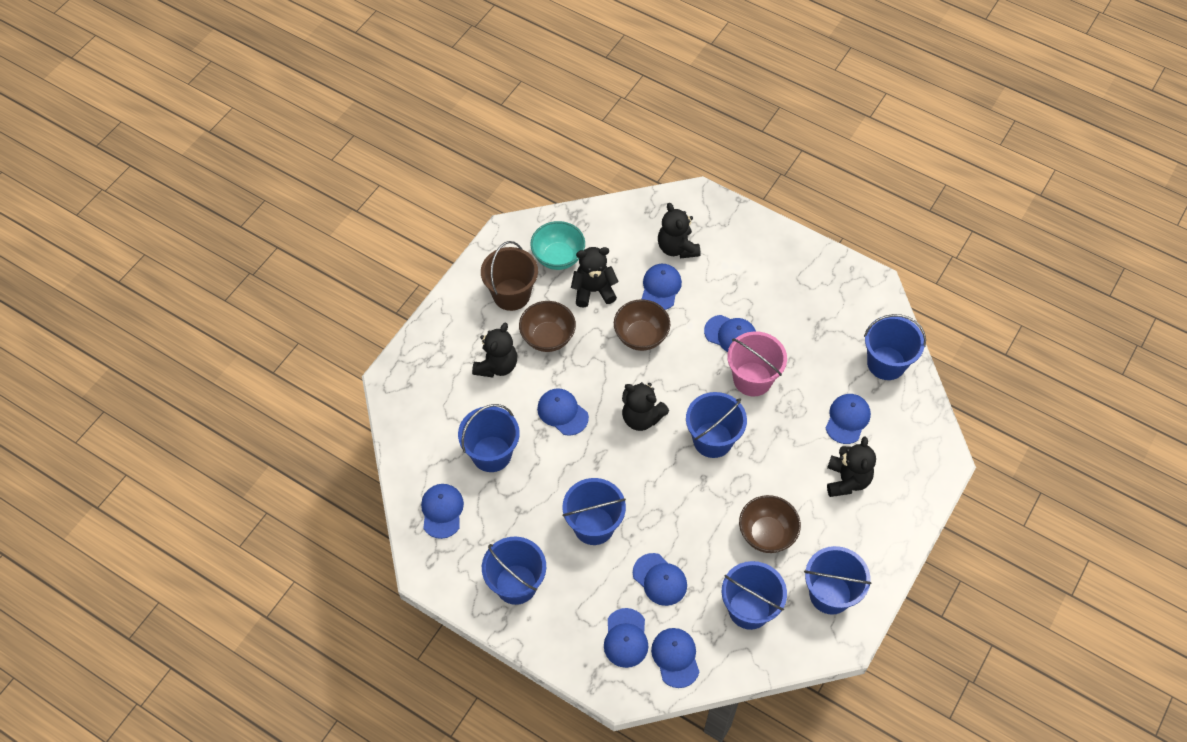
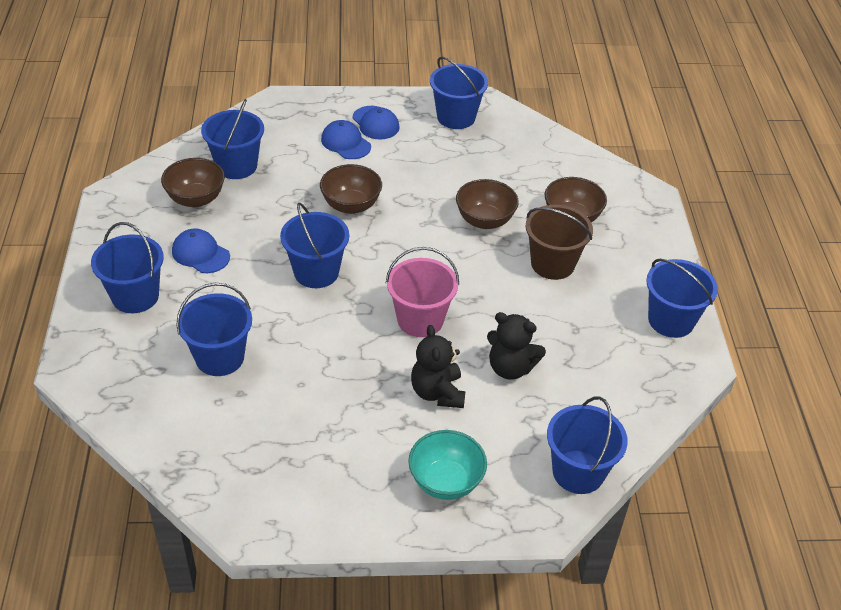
black teddy bear: 5 -> 2
blue cap: 8 -> 3
brown bowl: 3 -> 4

